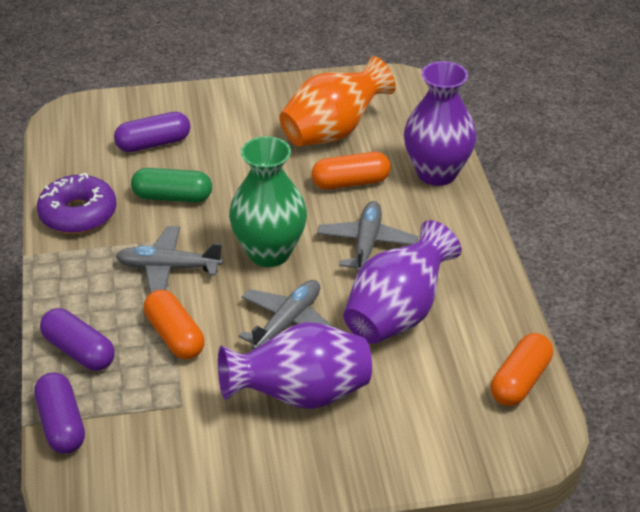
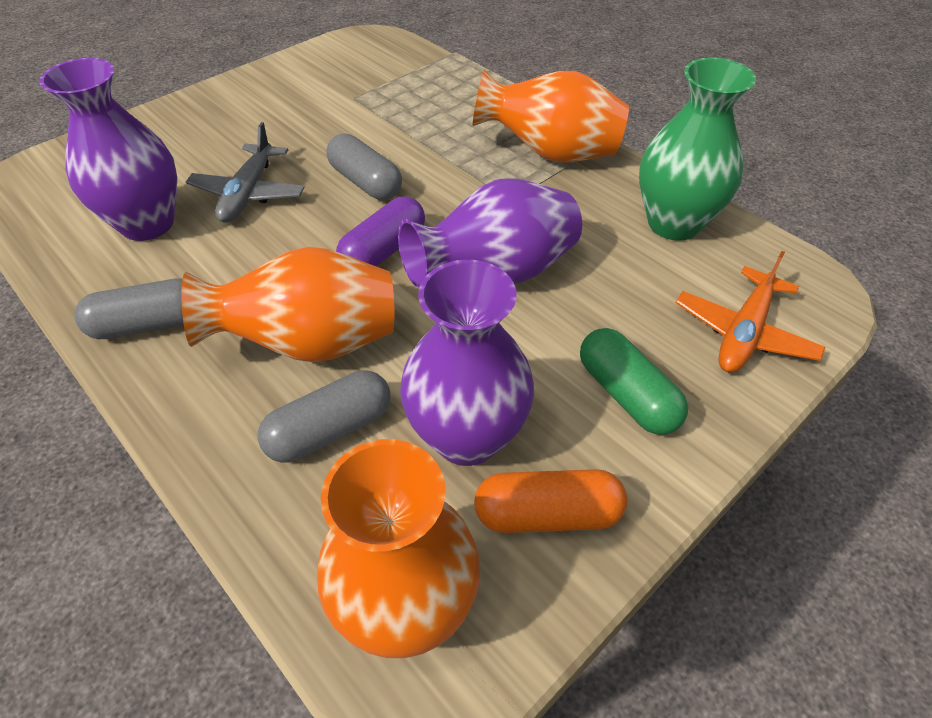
grey capsule: 0 -> 3
grey plane: 3 -> 1
orange capsule: 3 -> 1
orange plane: 0 -> 1
orange vase: 1 -> 3
purple capsule: 3 -> 1
purple donut: 1 -> 0

